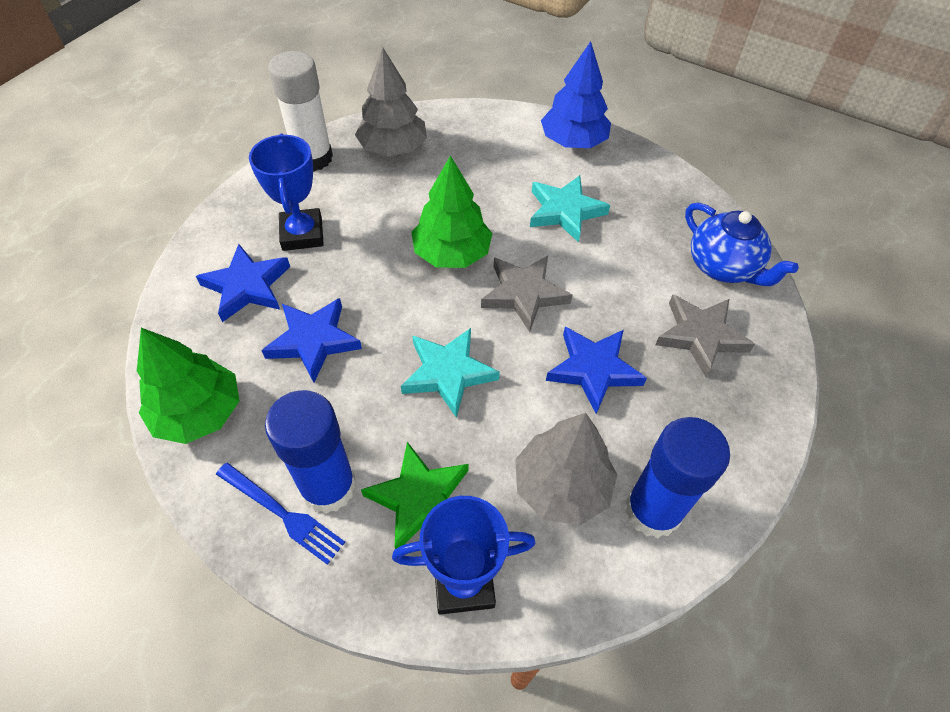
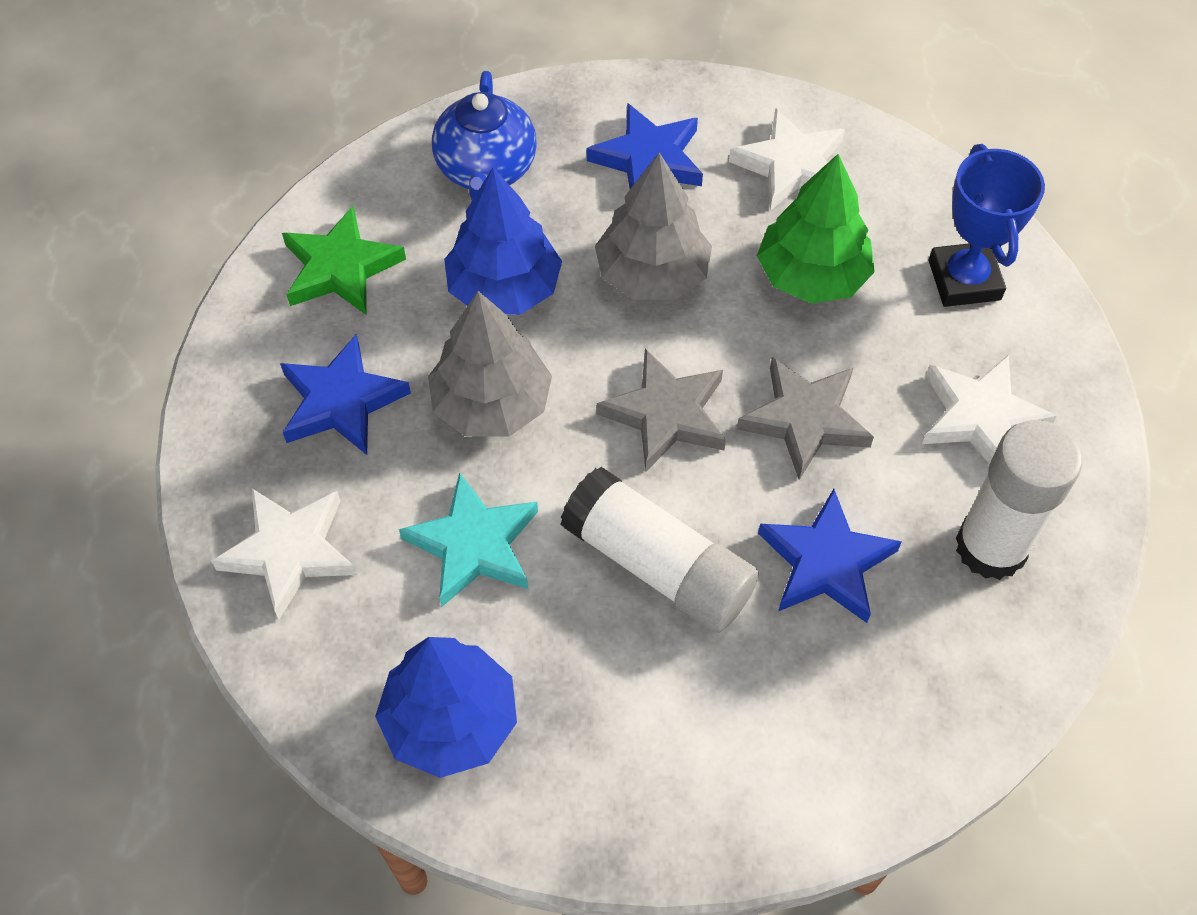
blue fork: 1 -> 0
blue glue stick: 2 -> 0
blue tree: 1 -> 2
blue trophy: 2 -> 1
green tree: 2 -> 1
turquoise star: 2 -> 1
white glue stick: 1 -> 2
white star: 0 -> 3

